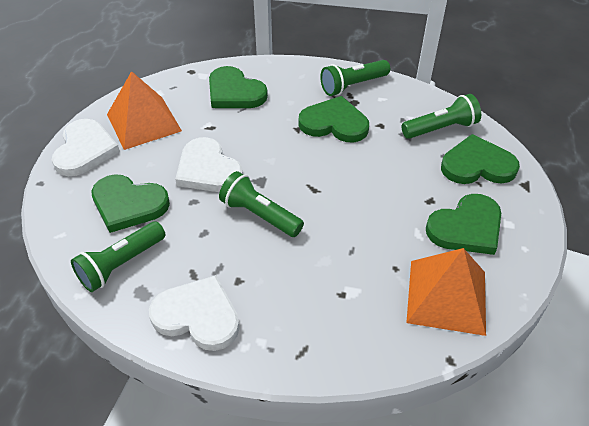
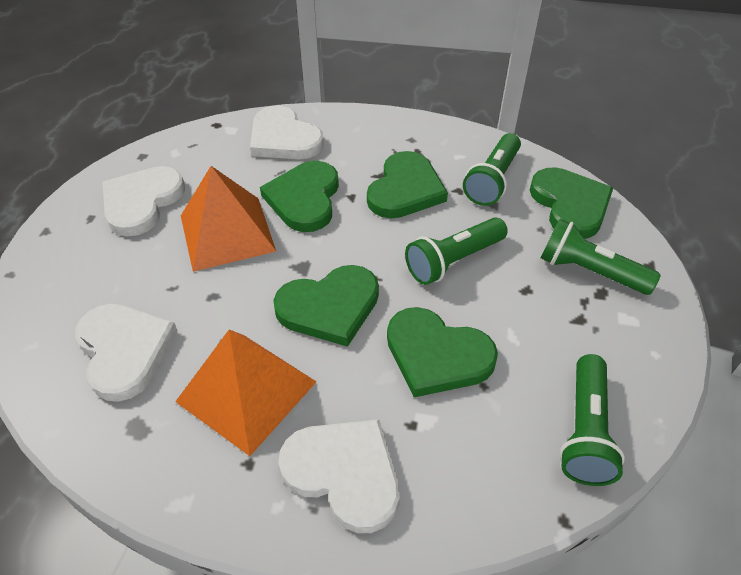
white heart: 3 -> 4

